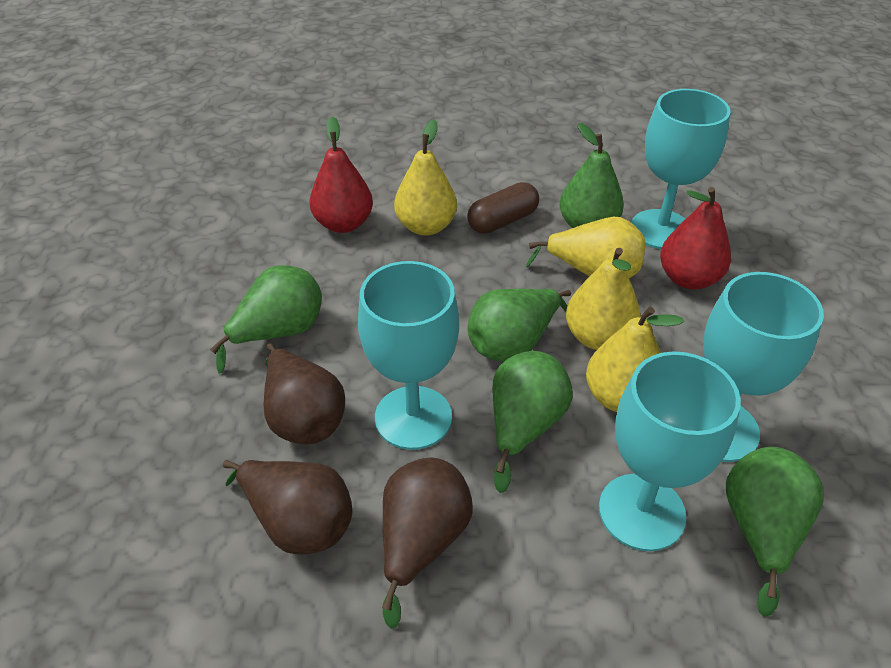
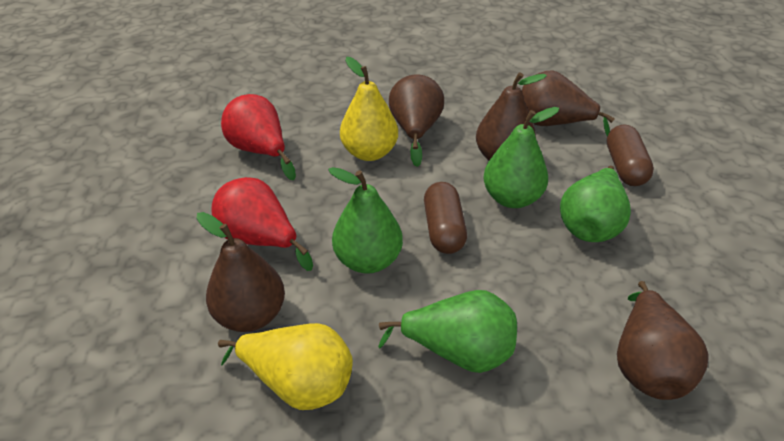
brown capsule: 1 -> 2
brown pear: 3 -> 5
green pear: 5 -> 4
turquoise goblet: 4 -> 0
yellow pear: 4 -> 2

